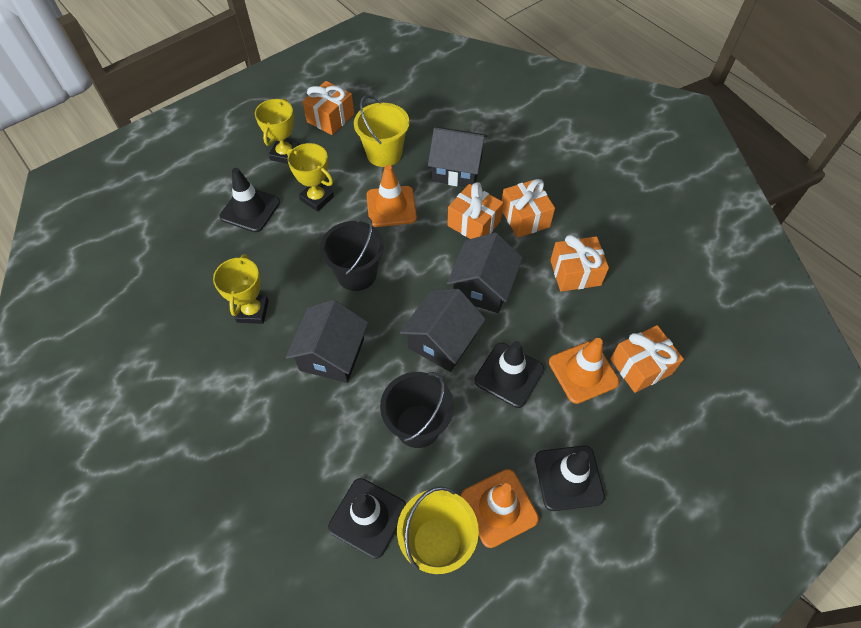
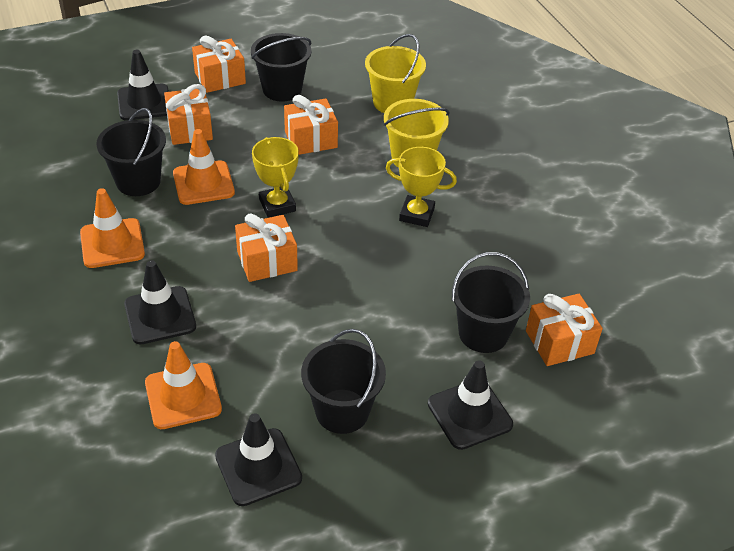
black bucket: 2 -> 4
black house: 4 -> 0
yellow trophy: 3 -> 2

